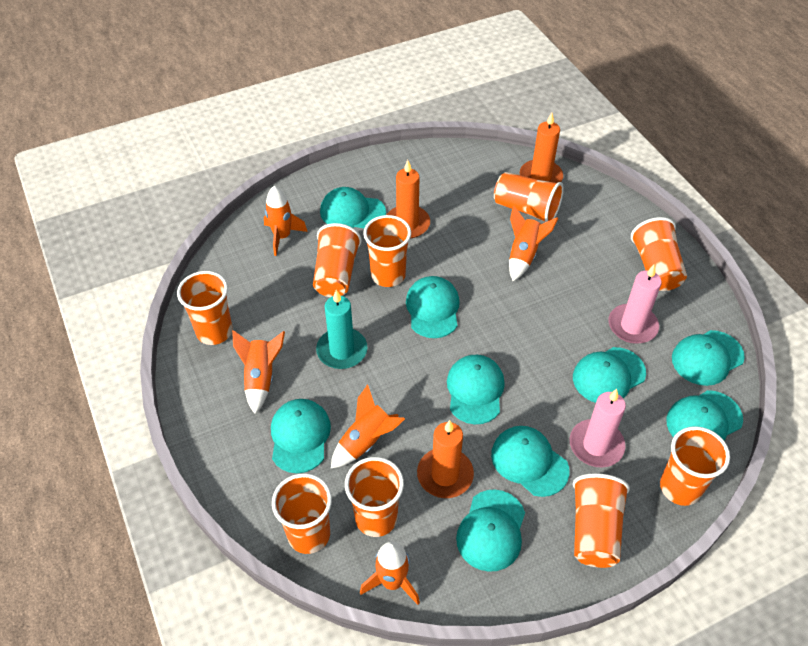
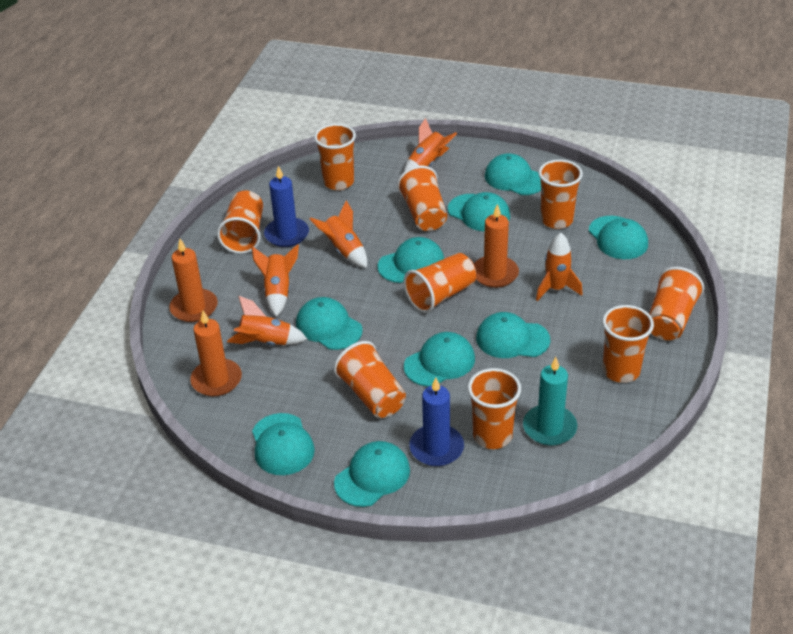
blue candle: 0 -> 2
pink candle: 2 -> 0

